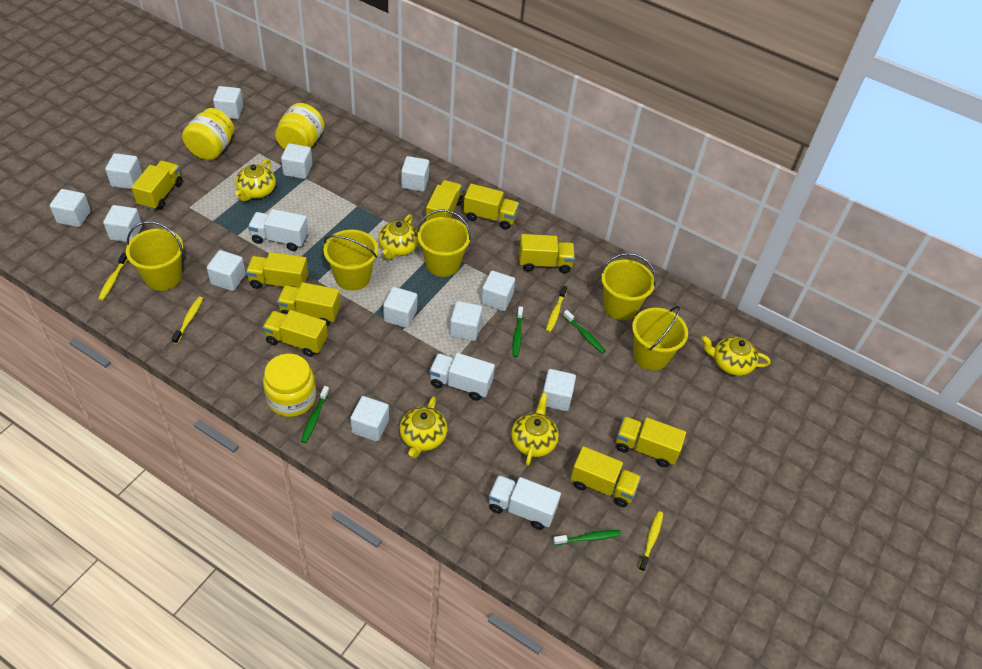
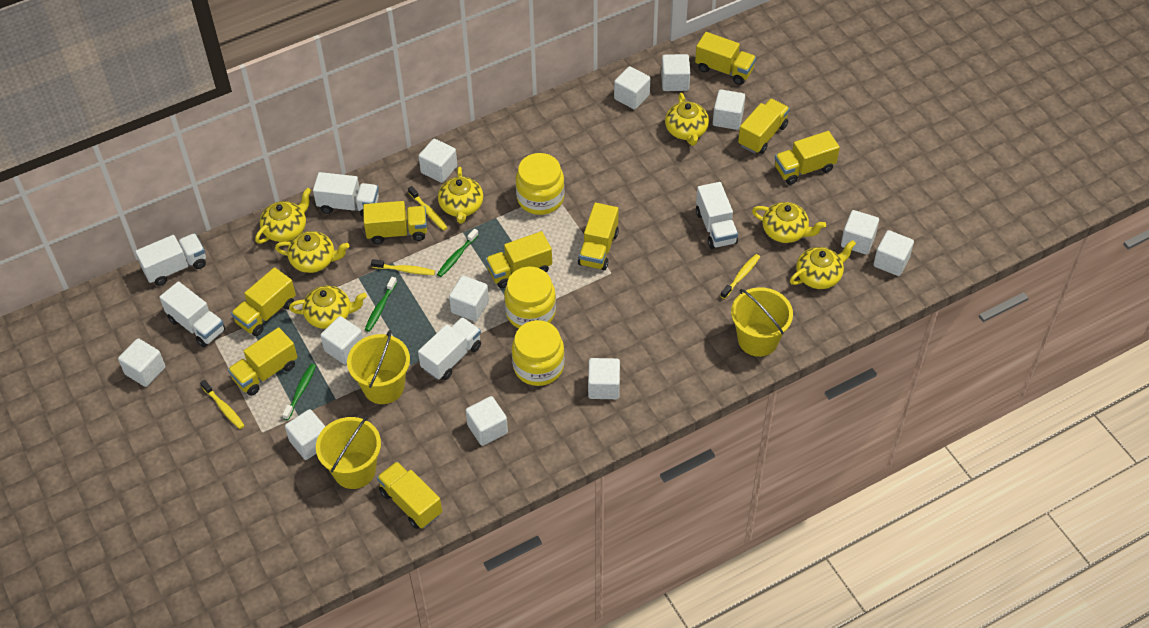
green toothbrush: 4 -> 3
white truck: 3 -> 5
yellow bucket: 5 -> 3
yellow teapot: 5 -> 7

